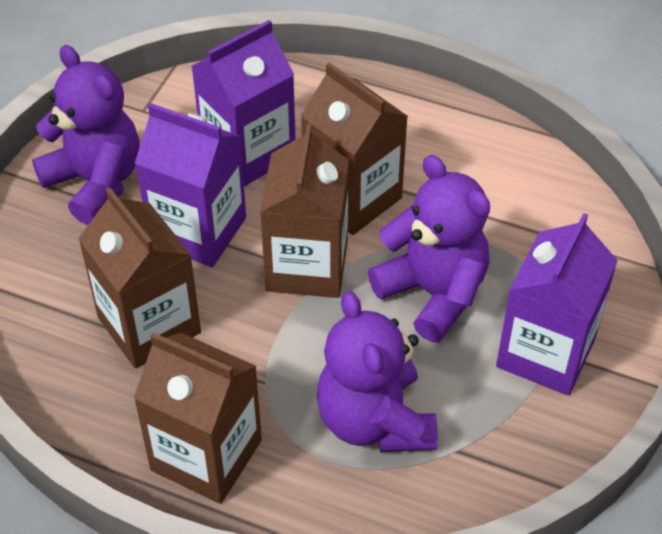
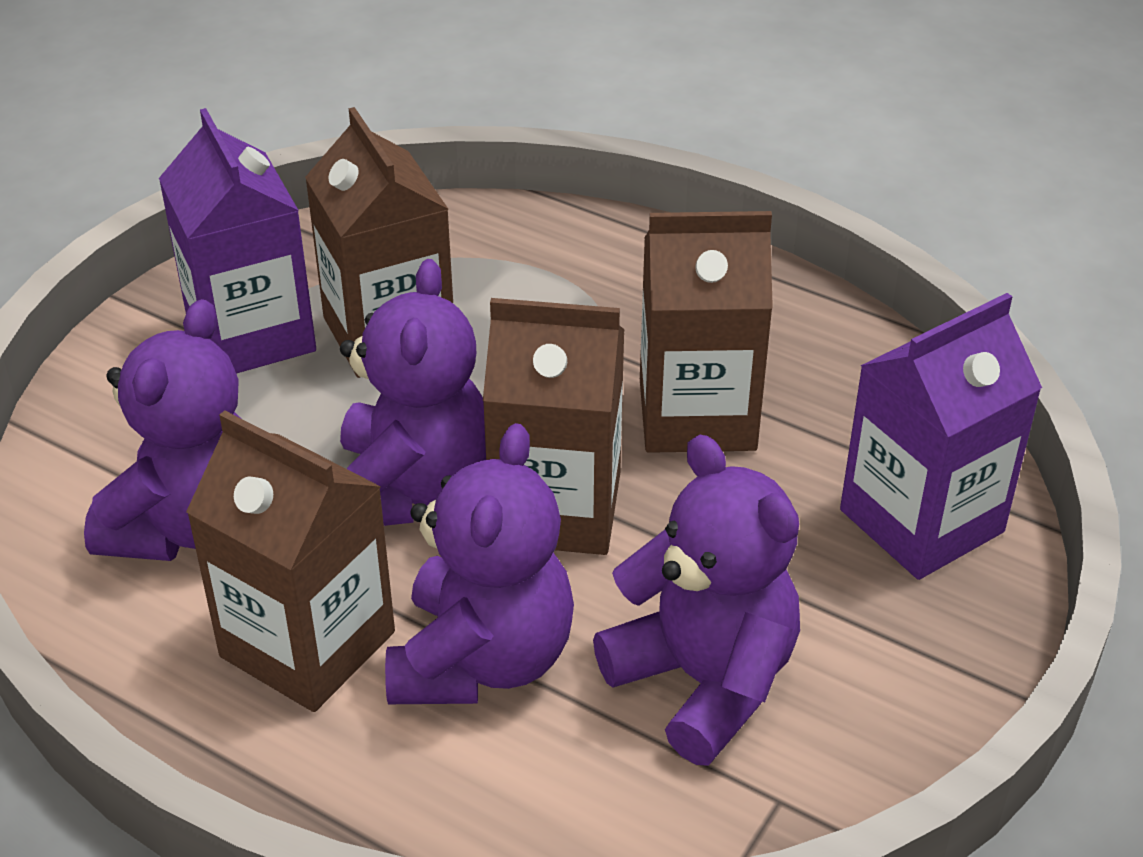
purple carton: 3 -> 2
purple teddy bear: 3 -> 4

